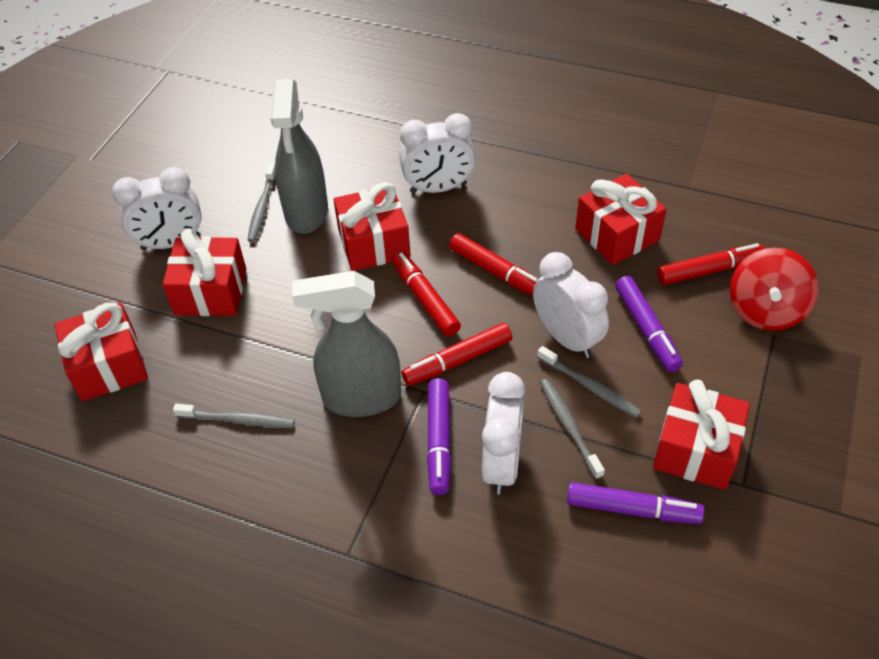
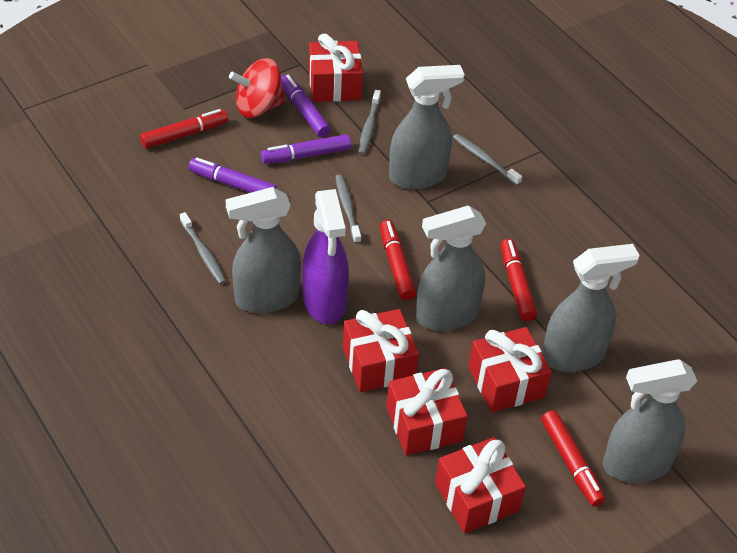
grey spray bottle: 2 -> 5
purple spray bottle: 0 -> 1
white clock: 4 -> 0

